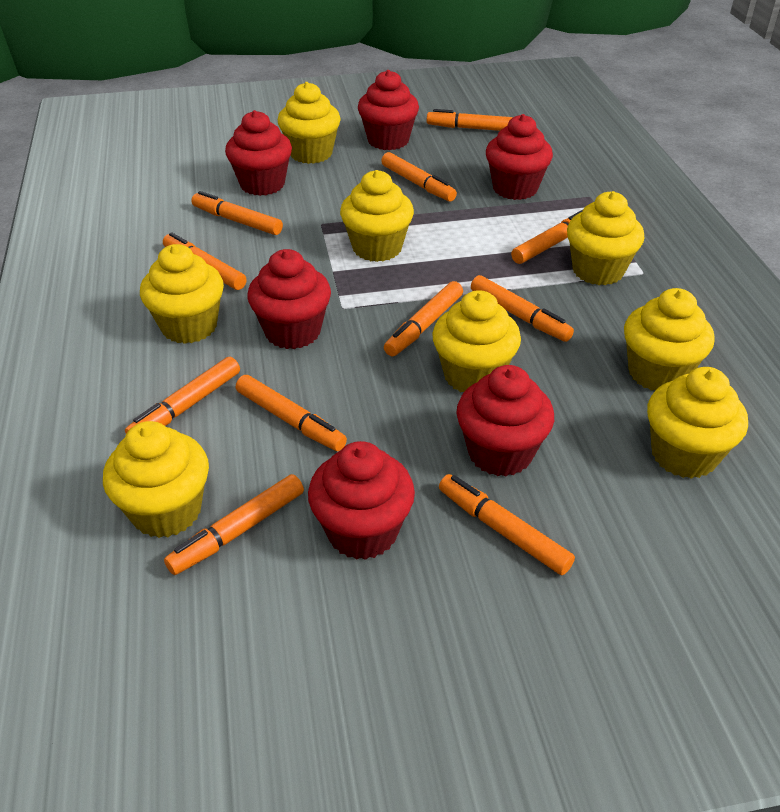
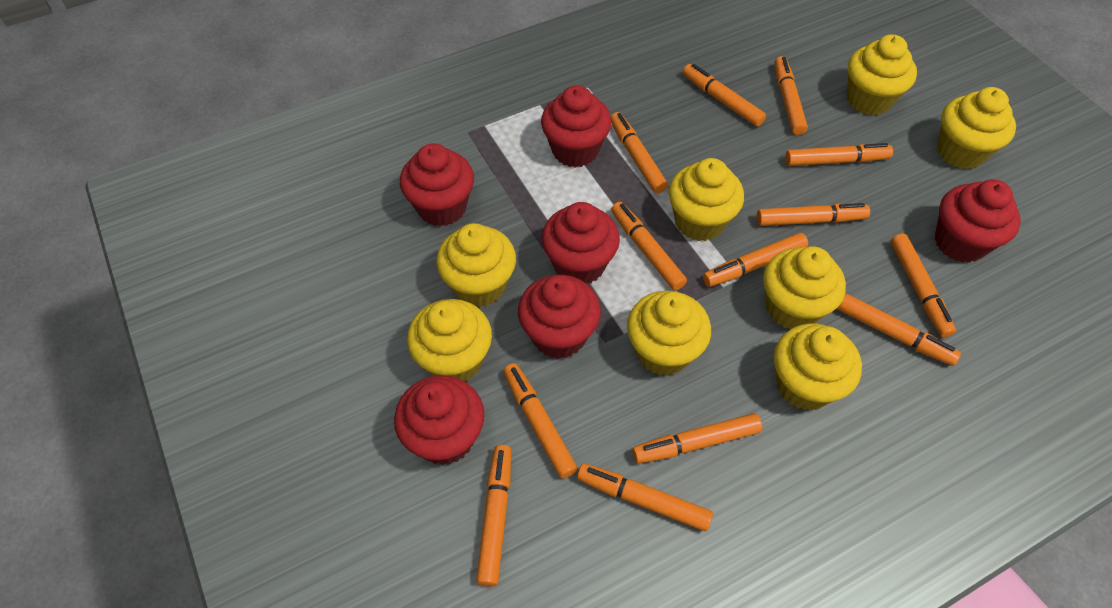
orange marker: 11 -> 13

